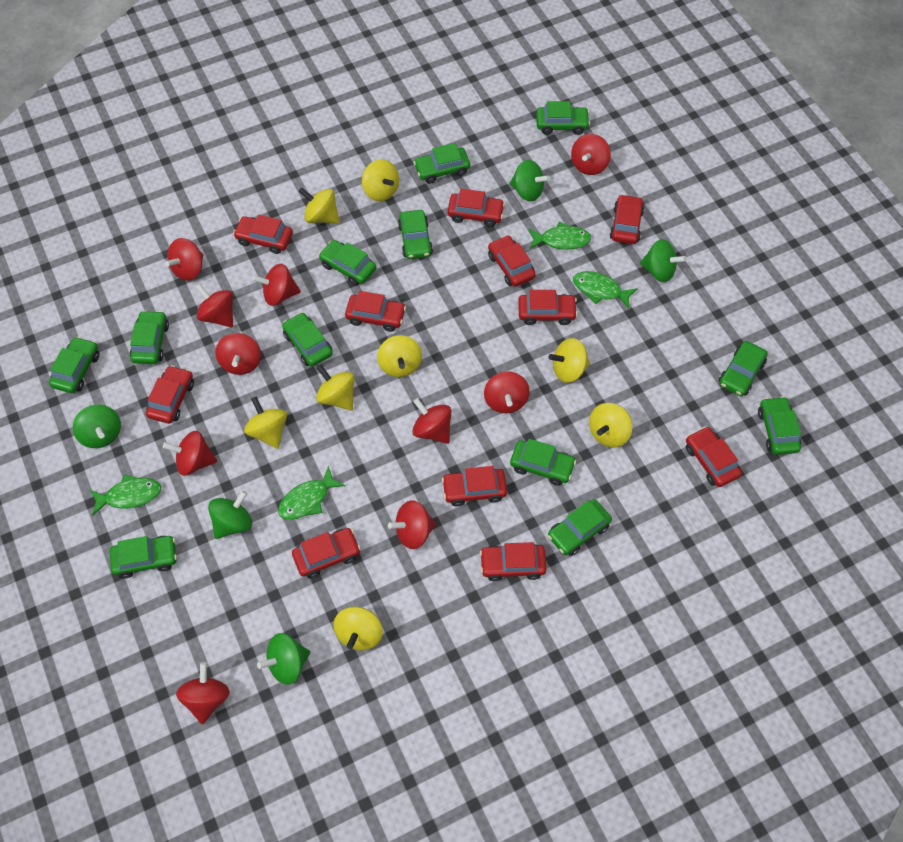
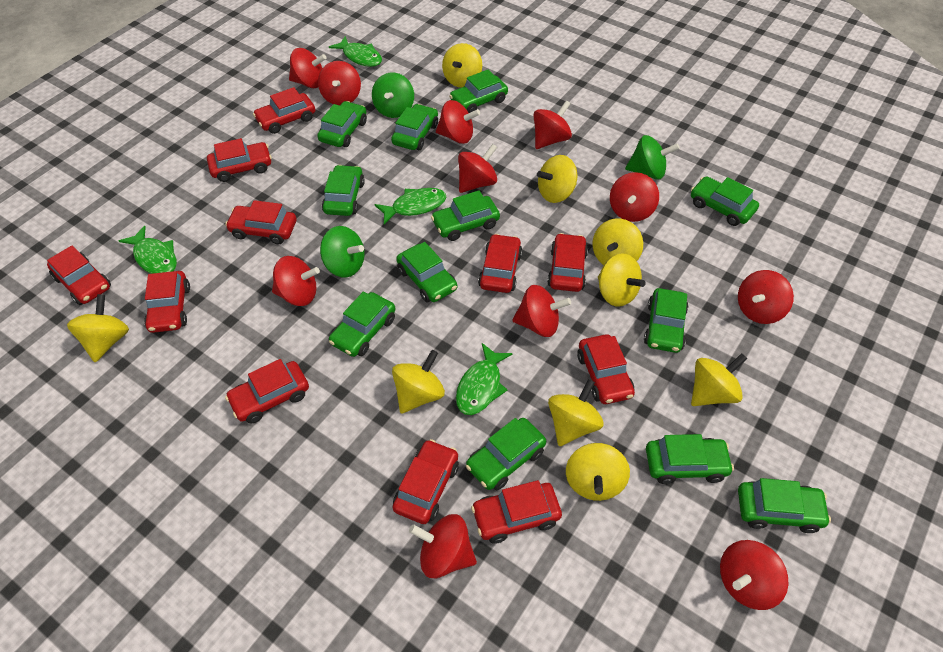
green spinning top: 5 -> 3
red spinning top: 10 -> 11
yellow spinning top: 8 -> 9

